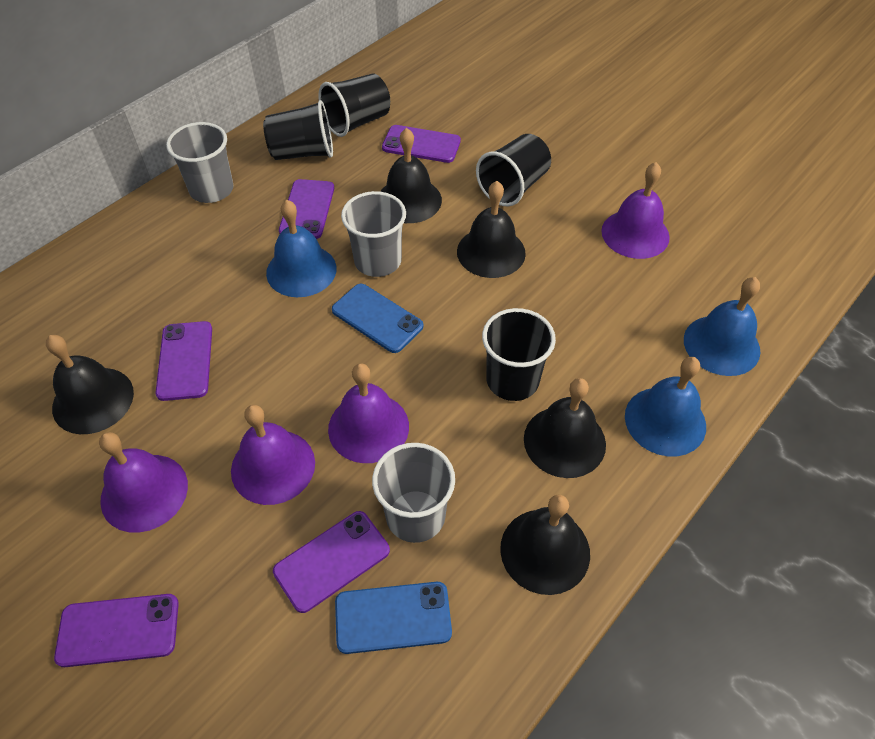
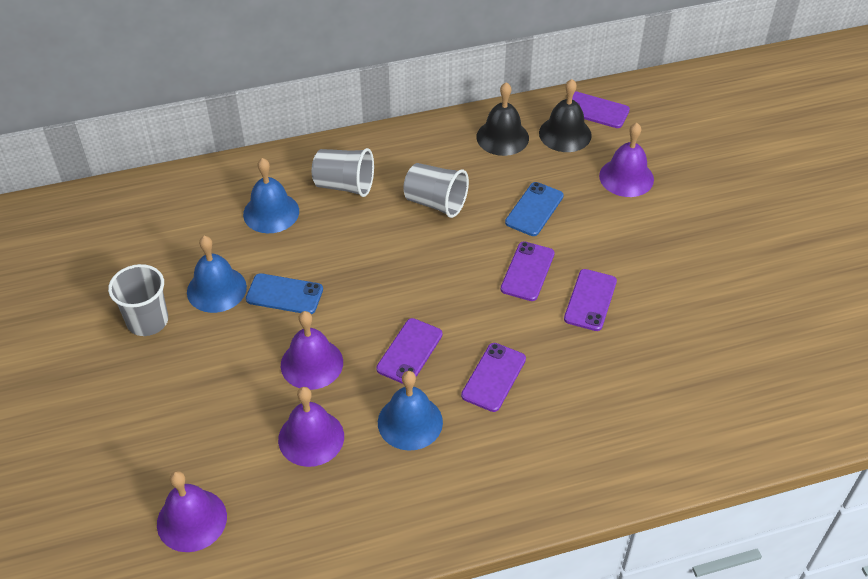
black bell: 5 -> 2
black cup: 4 -> 0

